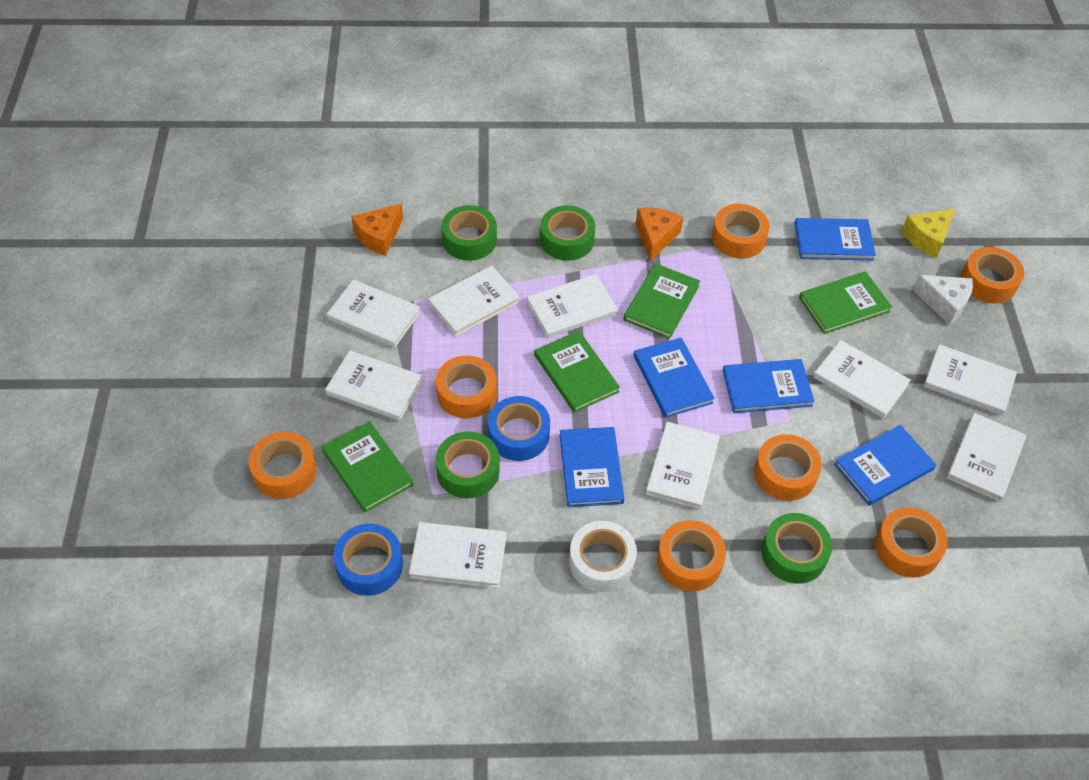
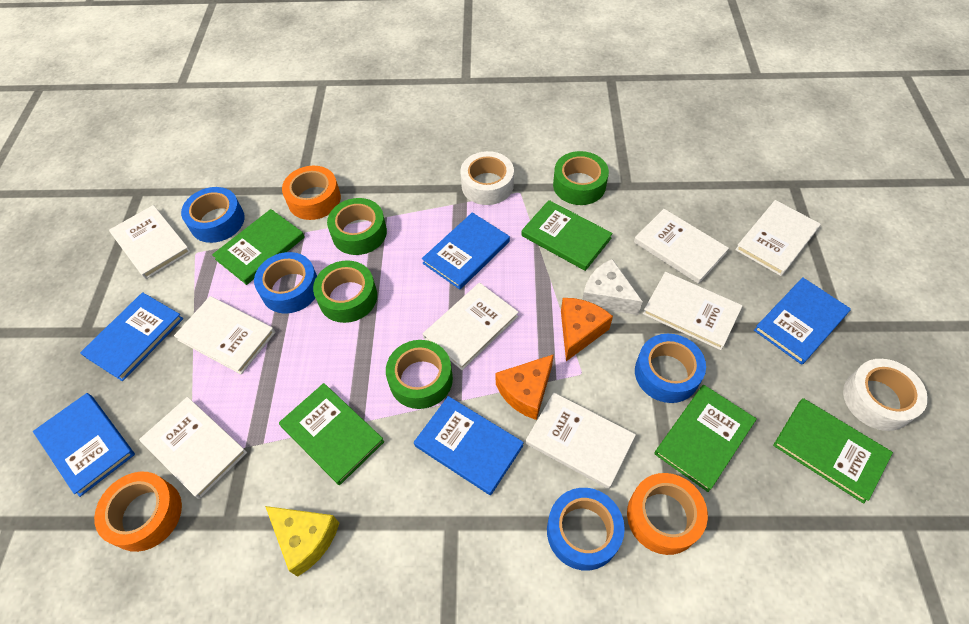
blue tape: 2 -> 4
green book: 4 -> 5
orange tape: 7 -> 3
white book: 9 -> 8
white tape: 1 -> 2

